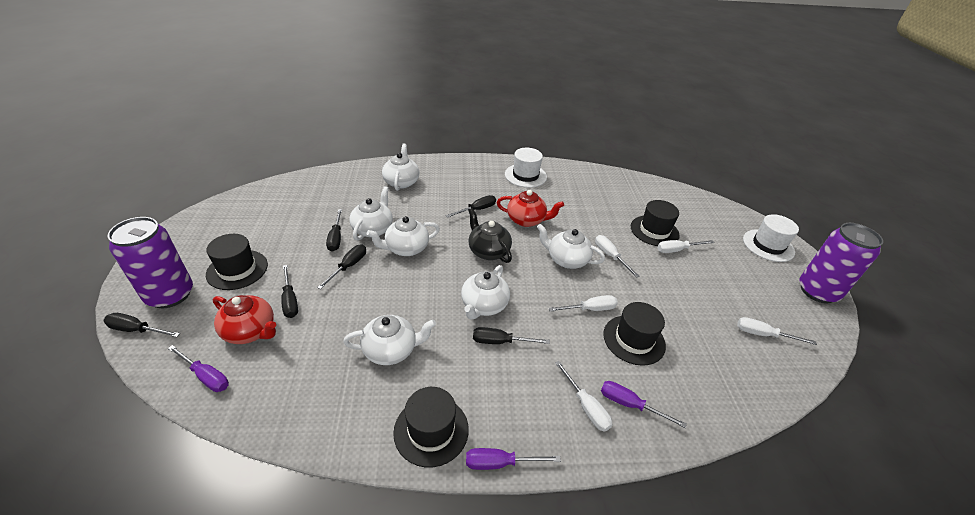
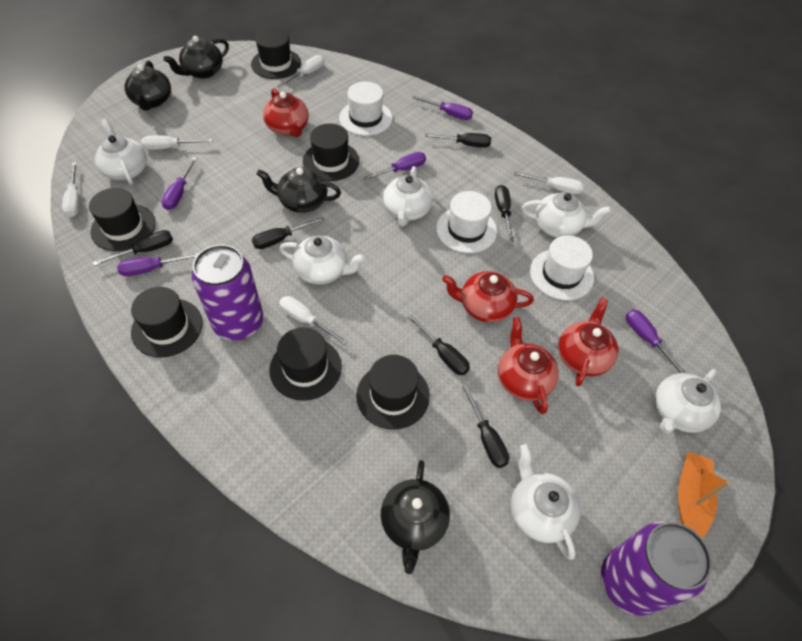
black hat: 4 -> 6
black teapot: 1 -> 4
orange boat: 0 -> 1
purple screwdriver: 3 -> 5
red teapot: 2 -> 4
white hat: 2 -> 3

